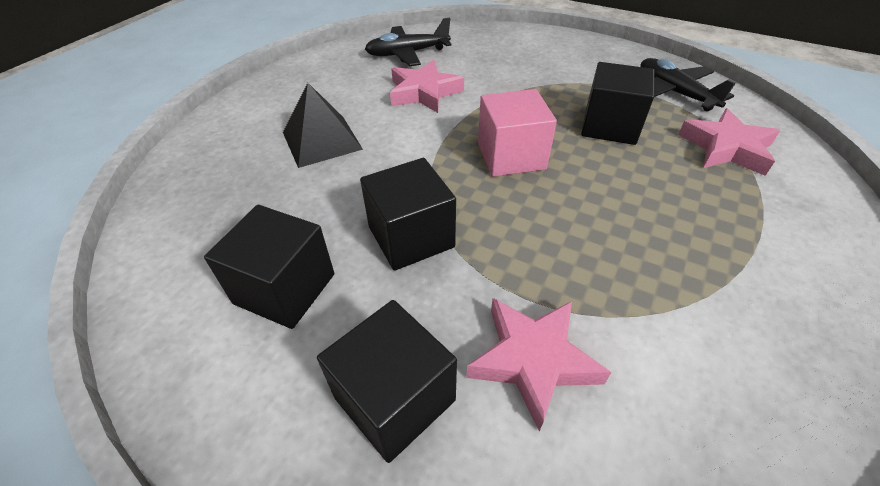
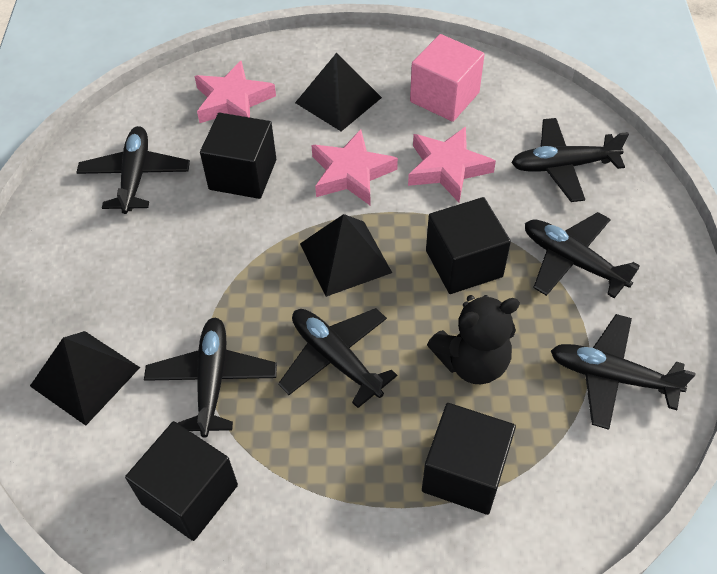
black plane: 2 -> 6
black pyramid: 1 -> 3
black teddy bear: 0 -> 1

